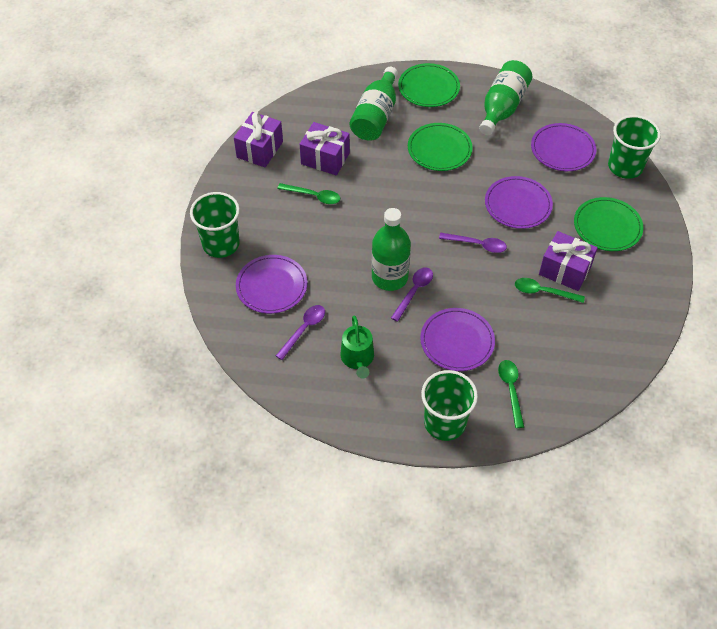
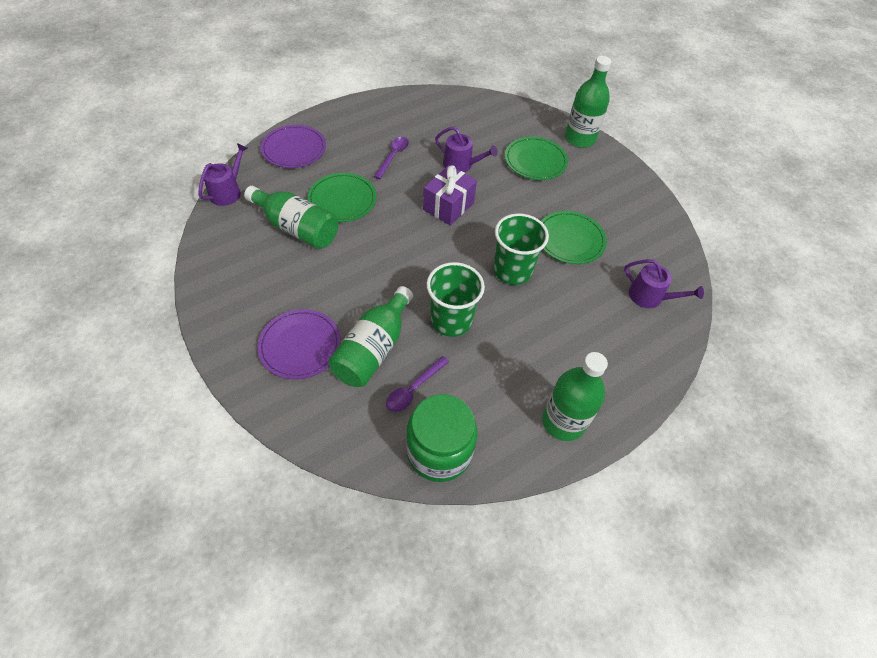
green bottle: 3 -> 4
green cup: 3 -> 2
green jar: 0 -> 1
green spoon: 3 -> 0
green watering can: 1 -> 0
purple gift: 3 -> 1
purple plate: 4 -> 2
purple spoon: 3 -> 2
purple watering can: 0 -> 3

